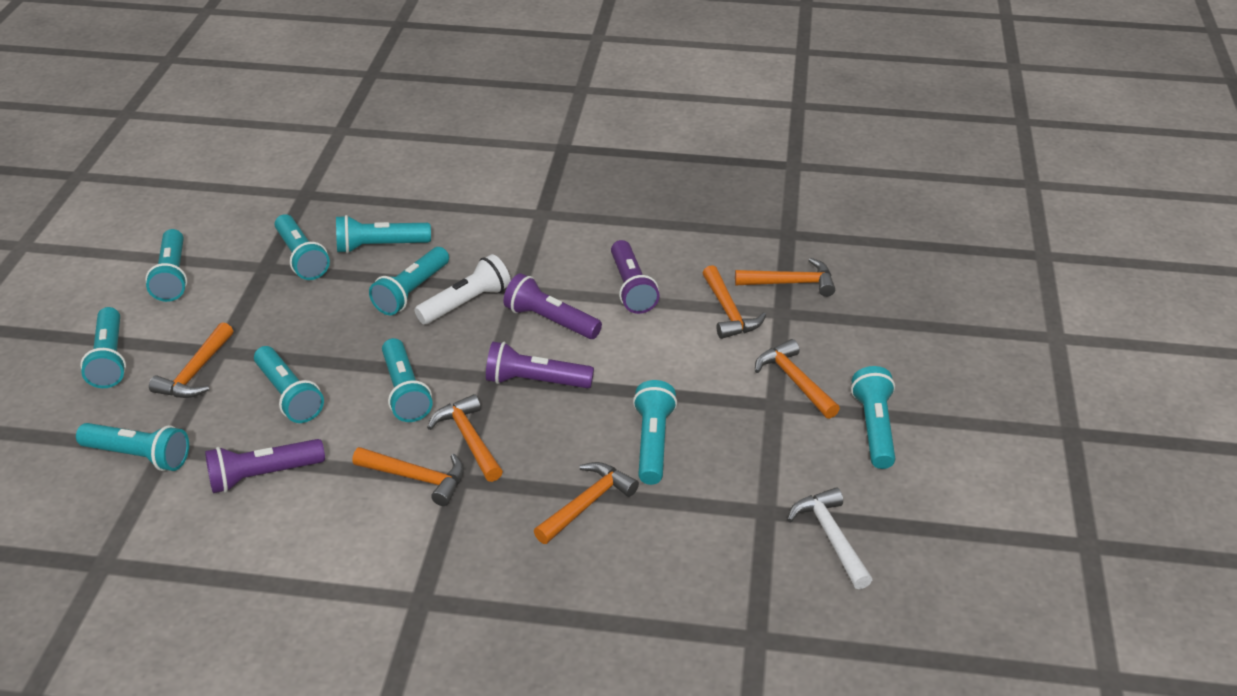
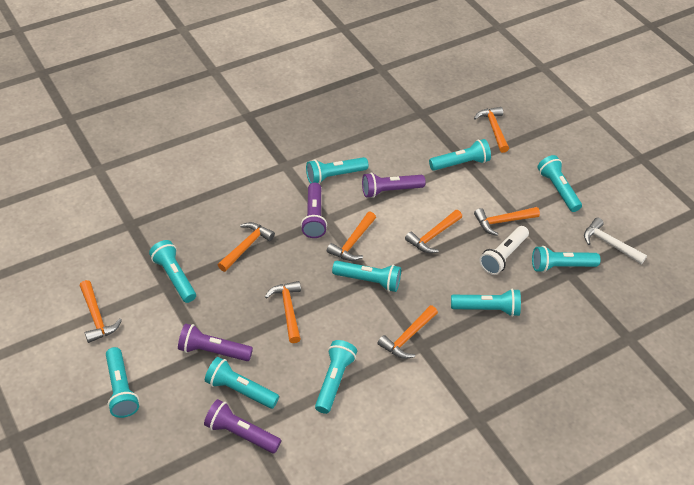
orange hammer: 7 -> 8

